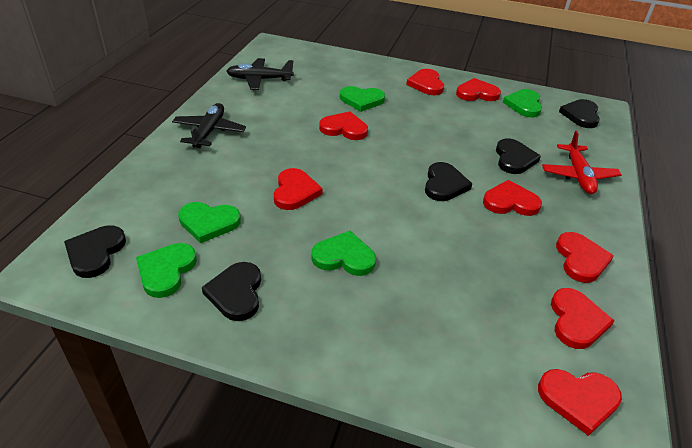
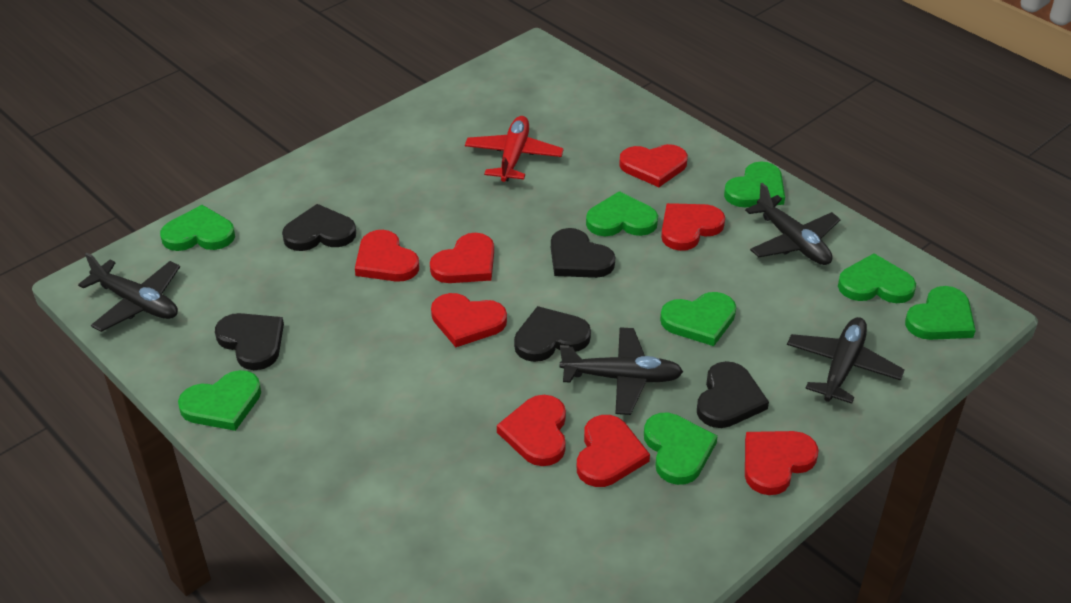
black plane: 2 -> 4
green heart: 5 -> 8

